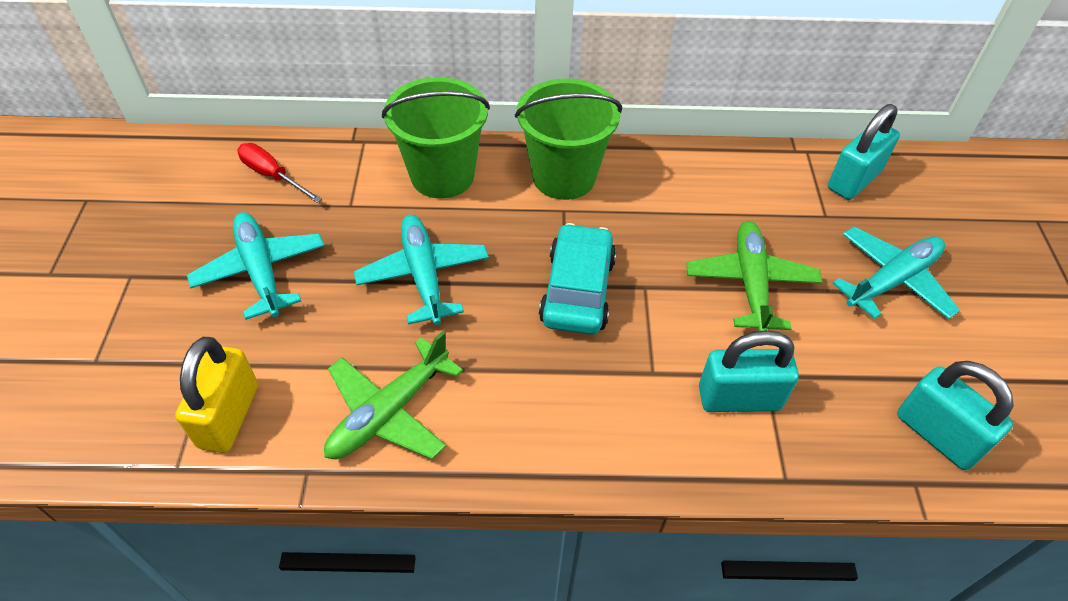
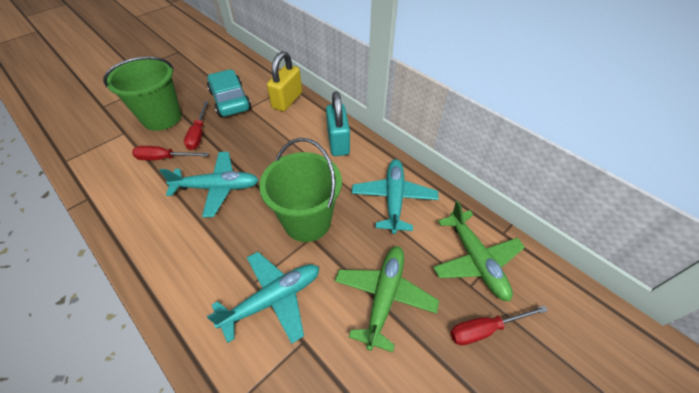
red screwdriver: 1 -> 3
turquoise padlock: 3 -> 1

